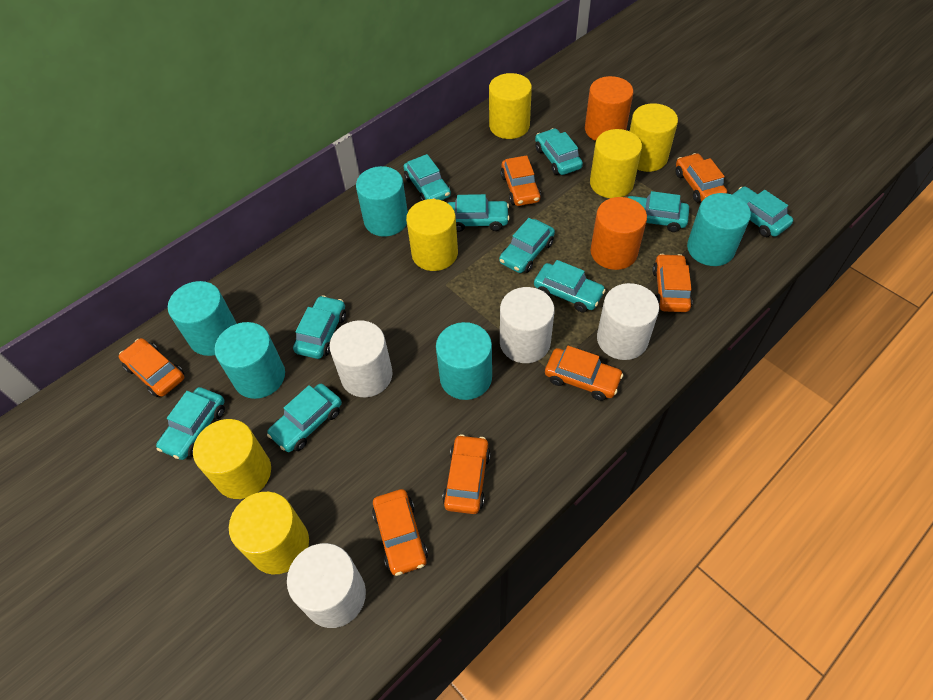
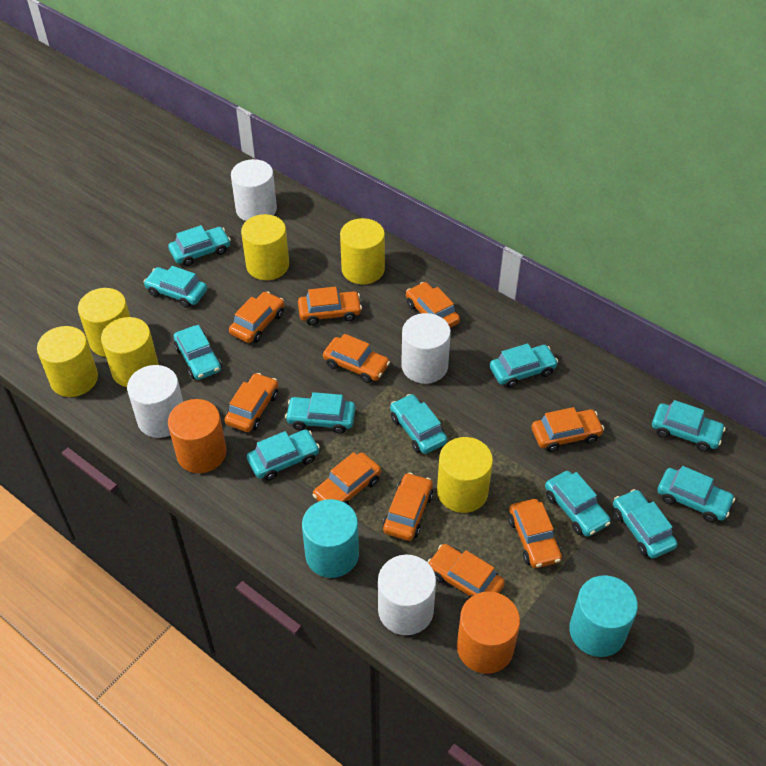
orange car: 7 -> 10
turquoise car: 10 -> 11
turquoise cylinder: 5 -> 2

